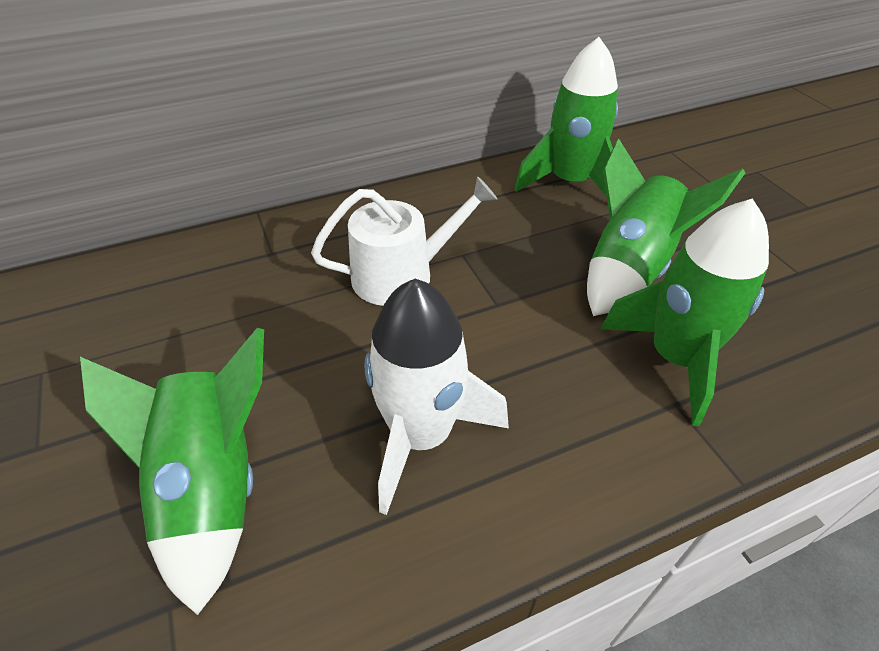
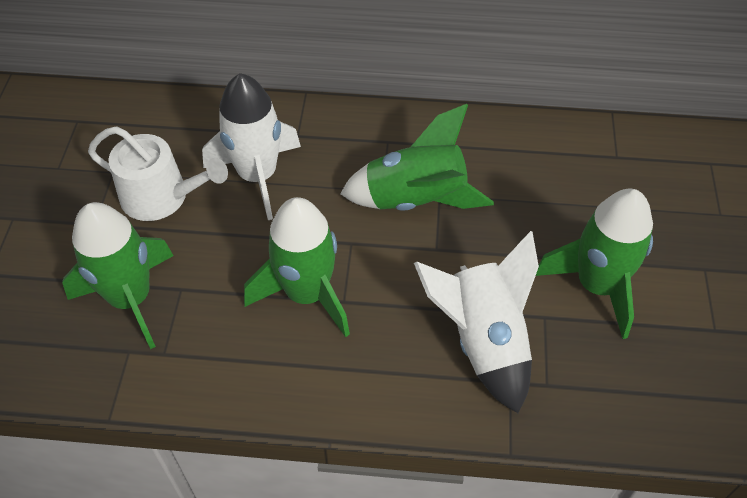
white rocket: 1 -> 2

